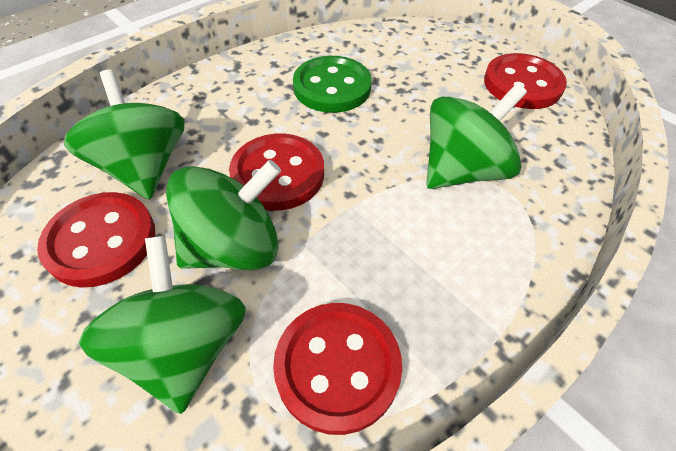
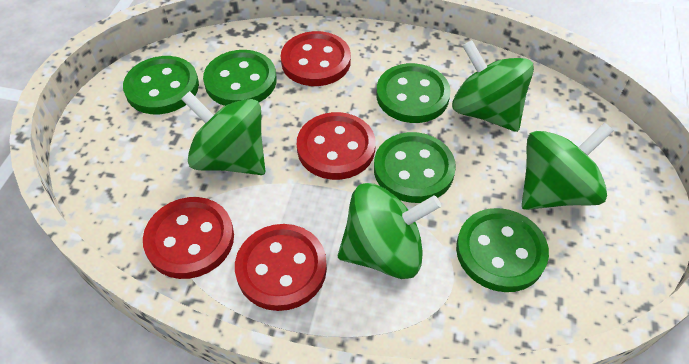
green button: 1 -> 5

